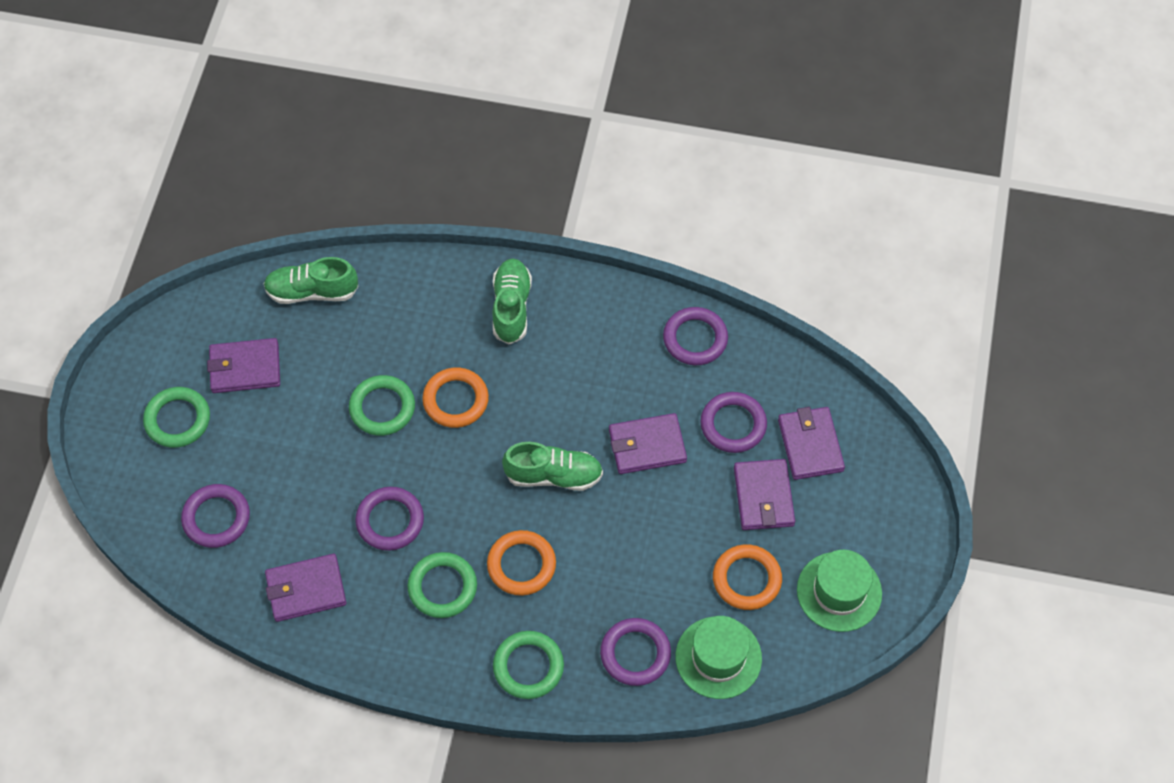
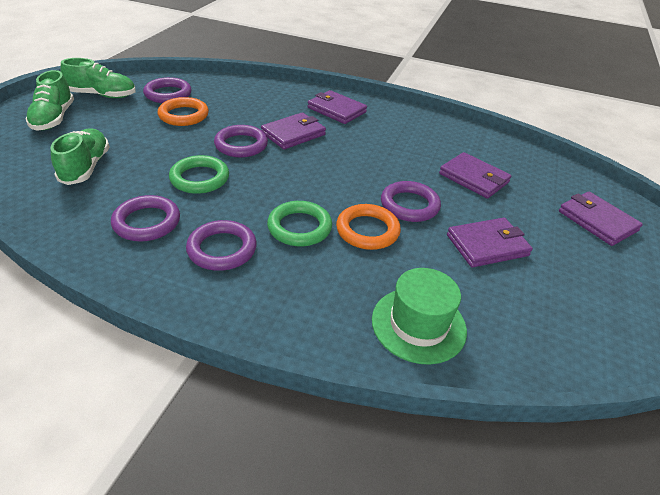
green hat: 2 -> 1
green ring: 4 -> 2
orange ring: 3 -> 2

